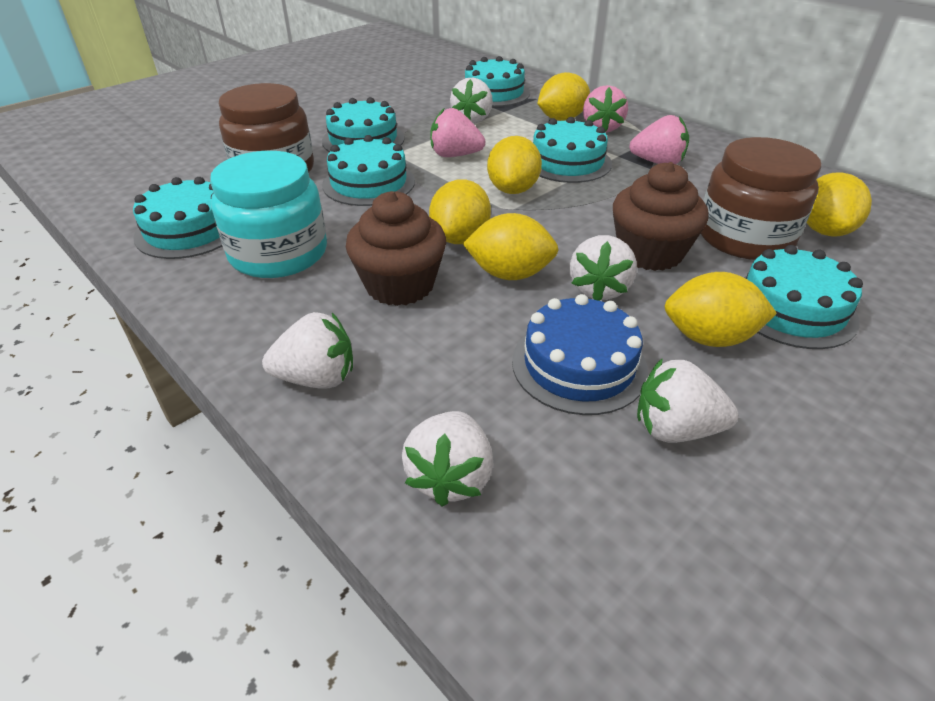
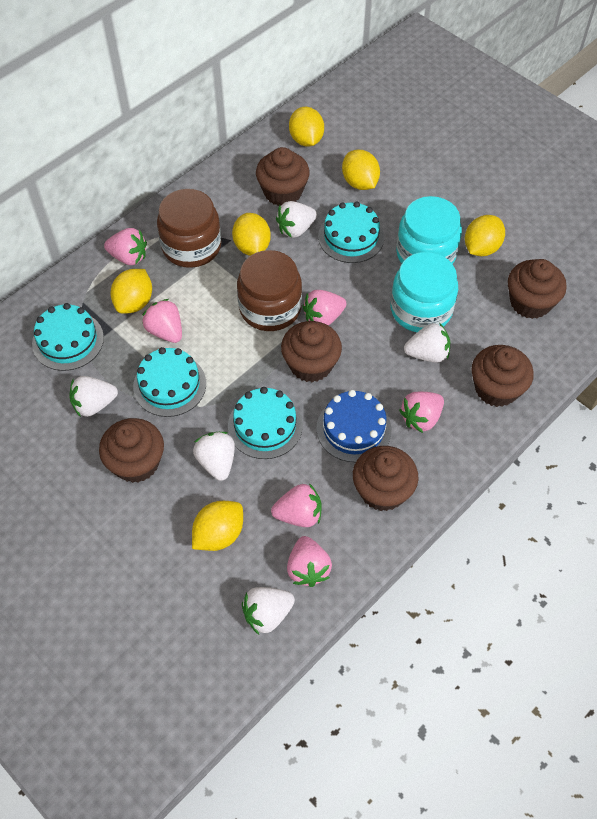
brown cupcake: 2 -> 6
pink strawberry: 3 -> 6
turquoise cake: 6 -> 4
turquoise jar: 1 -> 2

